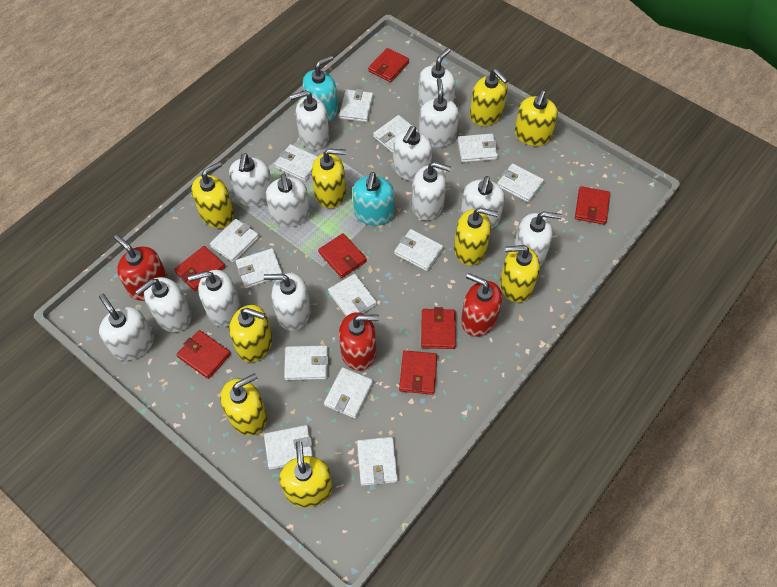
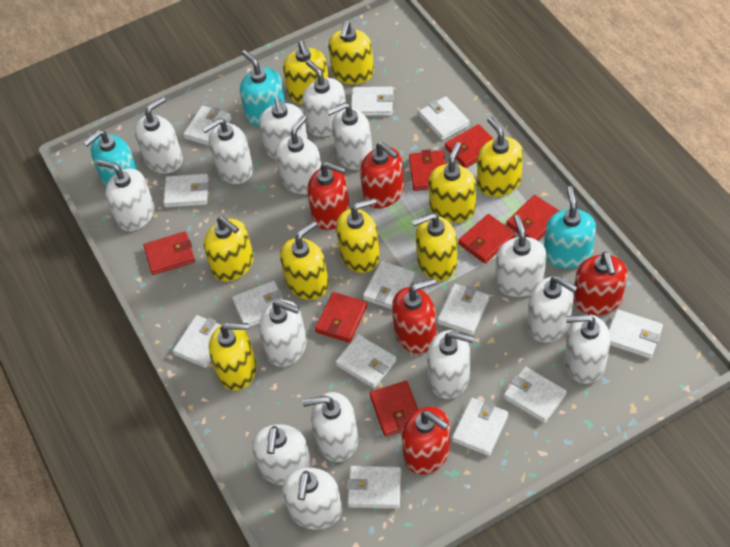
red soap dispenser: 3 -> 5
turquoise soap dispenser: 2 -> 3
white soap dispenser: 13 -> 15

